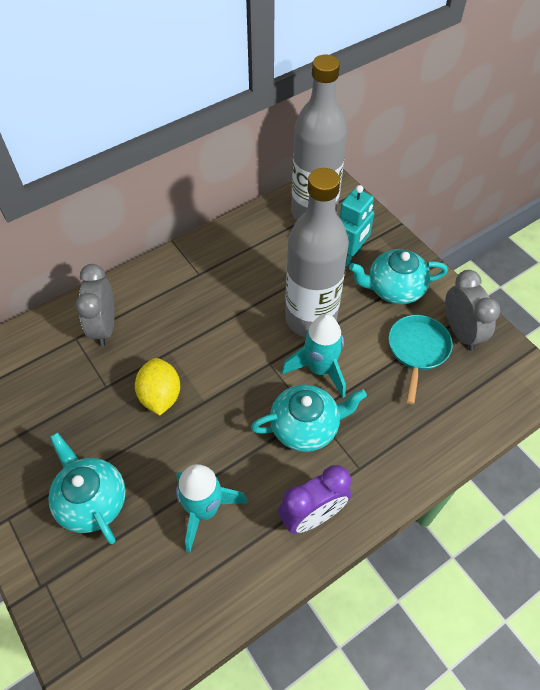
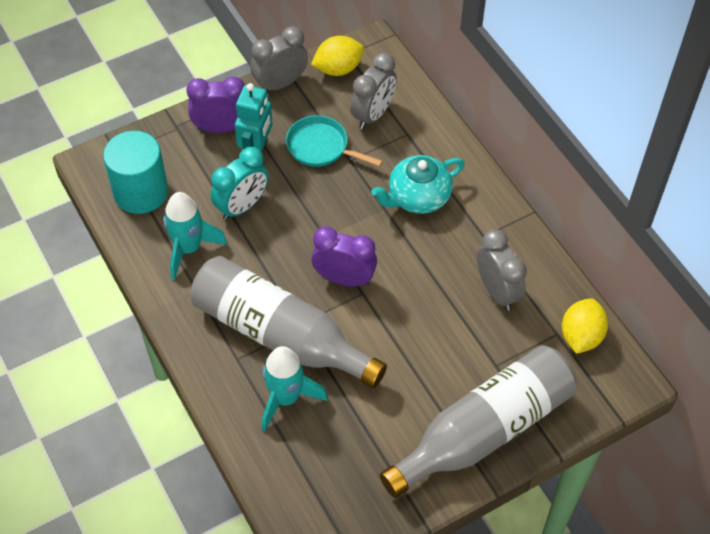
grey clock: 2 -> 3
purple clock: 1 -> 2
turquoise clock: 0 -> 1
turquoise cylinder: 0 -> 1
turquoise teapot: 3 -> 1
yellow lemon: 1 -> 2

